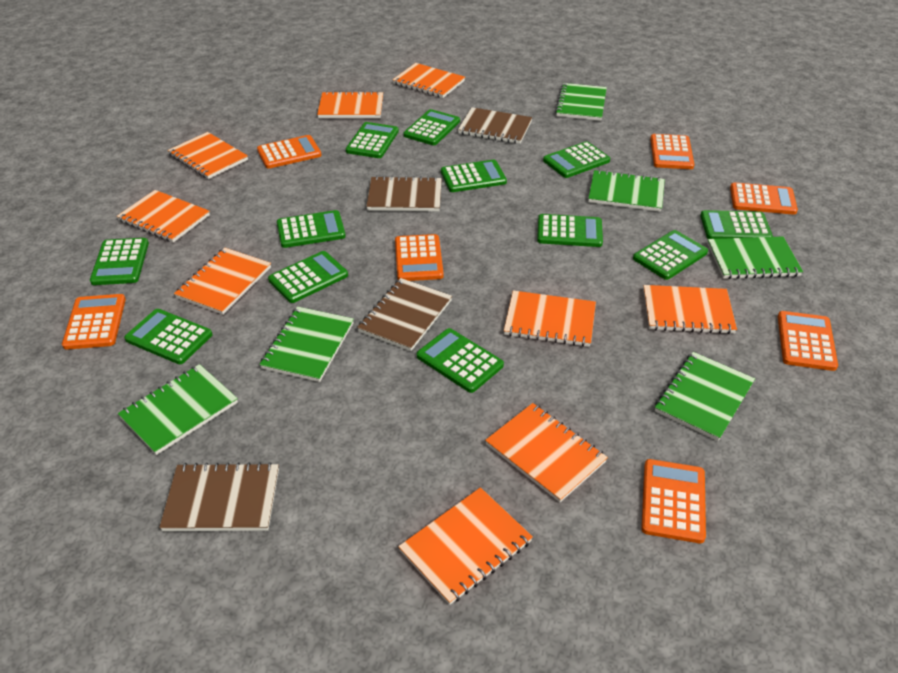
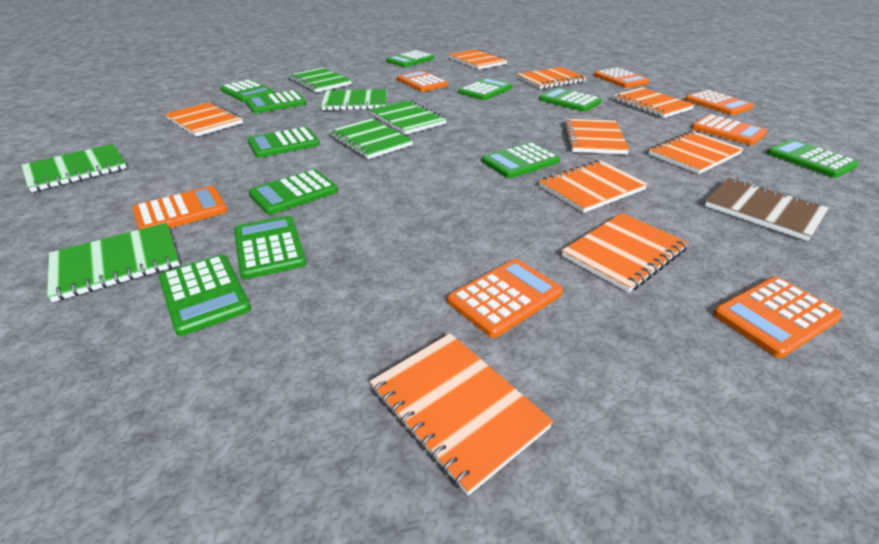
brown notebook: 4 -> 1
green calculator: 12 -> 11

